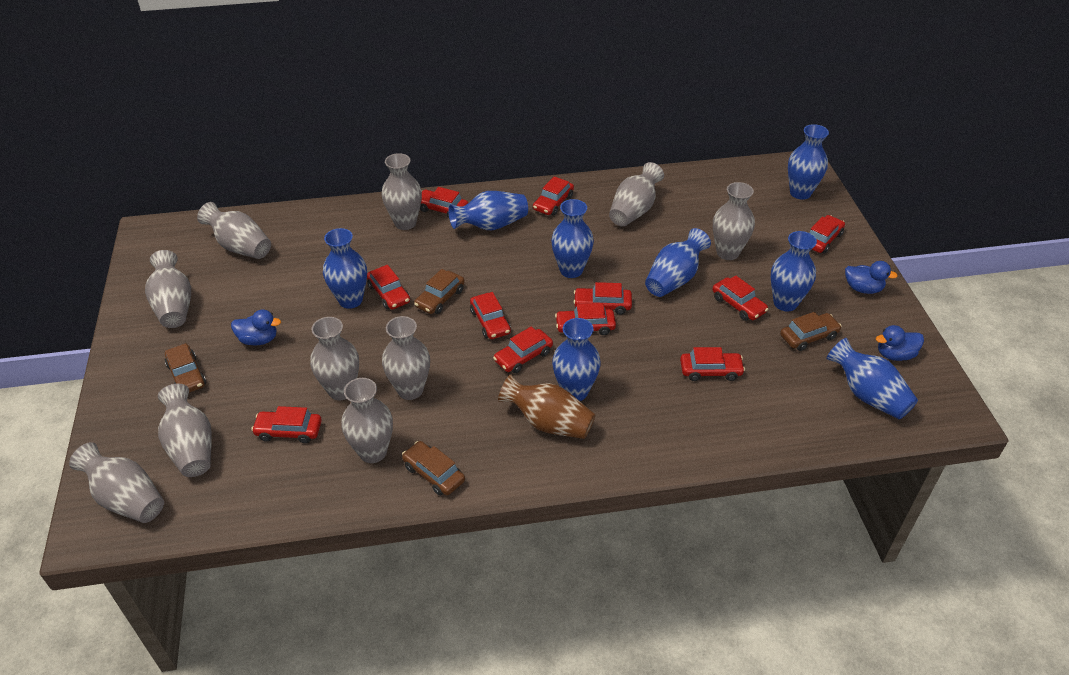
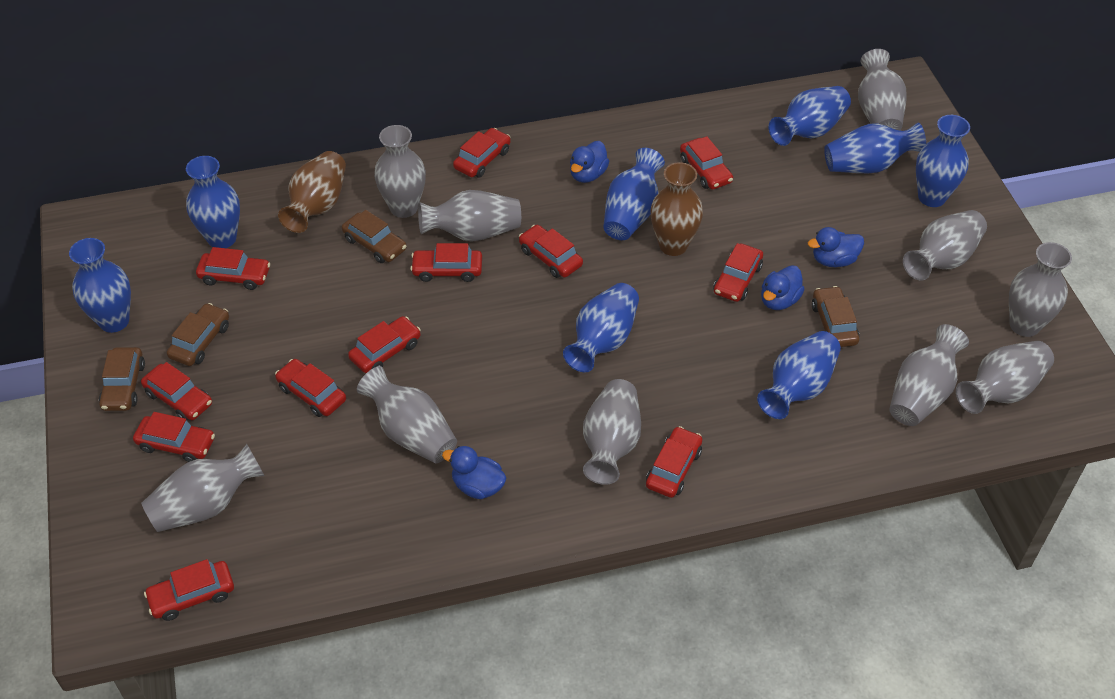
blue duck: 3 -> 4
brown vase: 1 -> 2
red car: 11 -> 12

